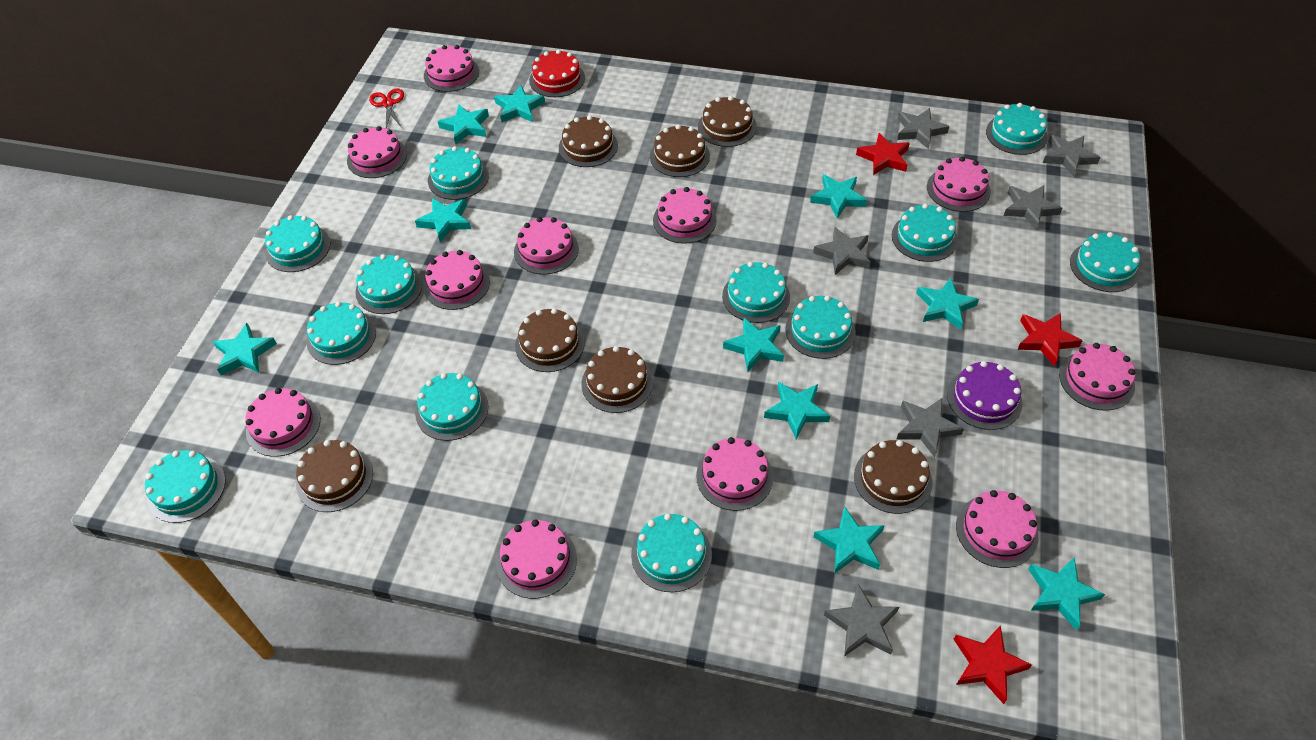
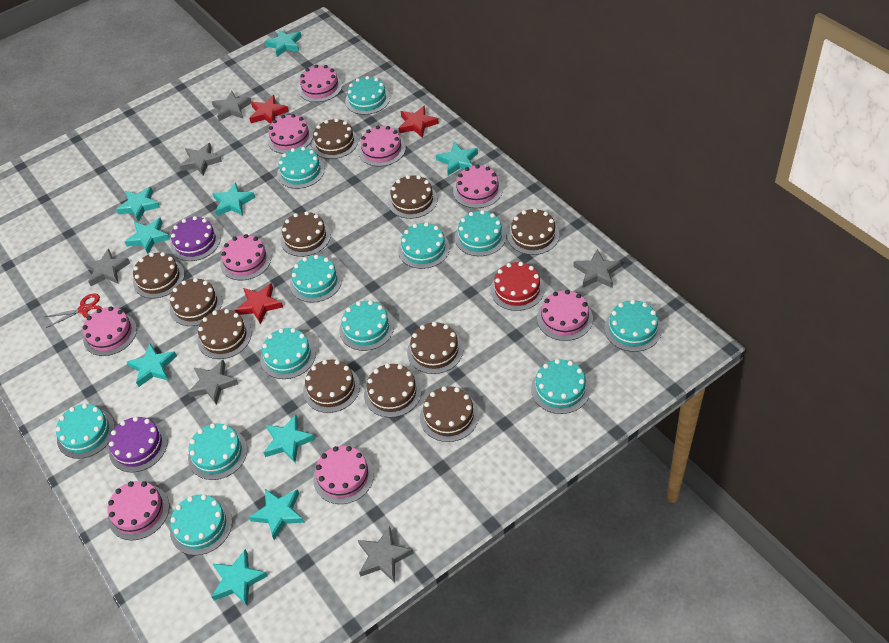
brown cake: 7 -> 11
pink cake: 11 -> 9
purple cake: 1 -> 2
turquoise star: 10 -> 9

